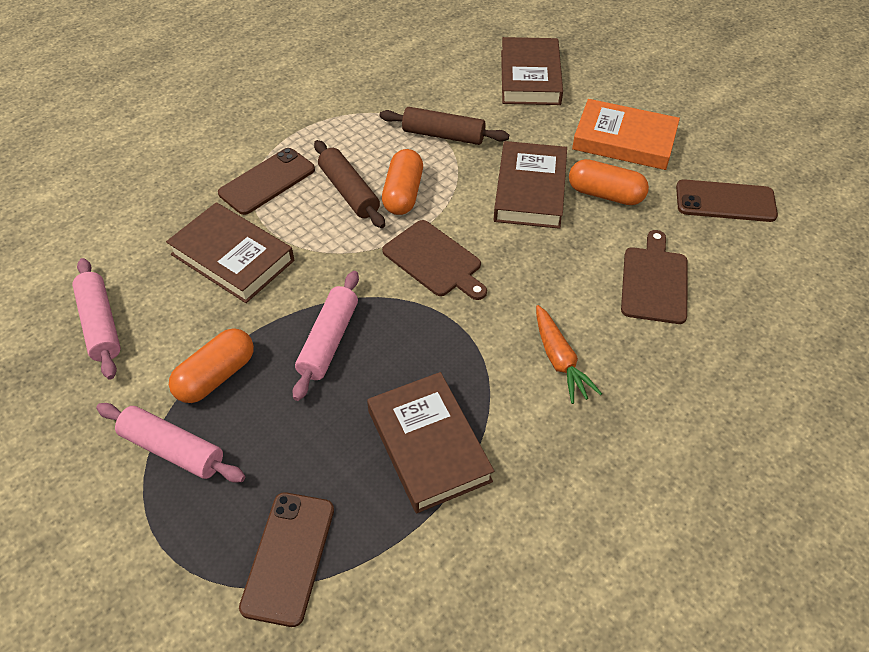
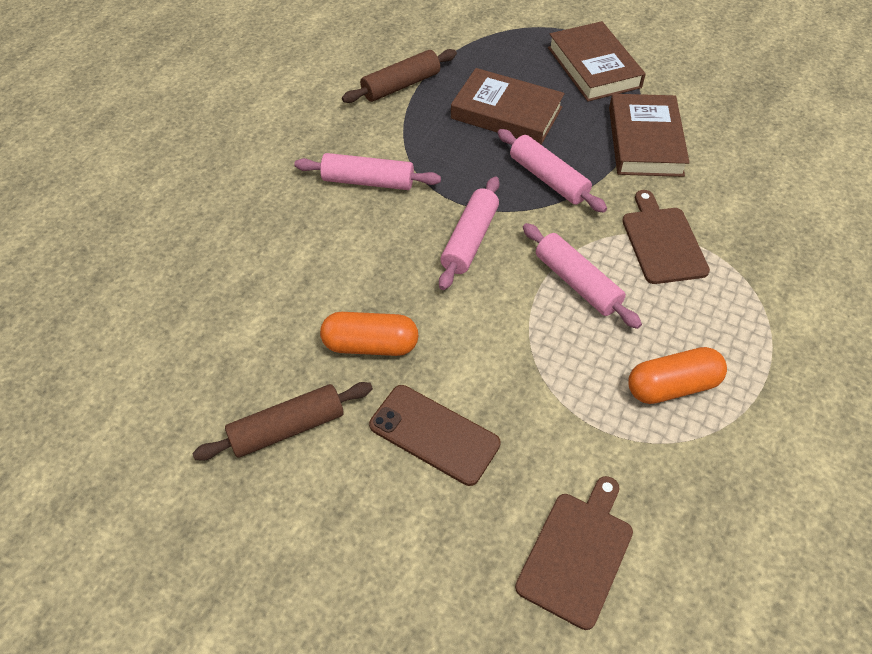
brown book: 4 -> 3
brown phone: 3 -> 1
orange book: 1 -> 0
orange capsule: 3 -> 2
orange carrot: 1 -> 0
pink rolling pin: 3 -> 4

